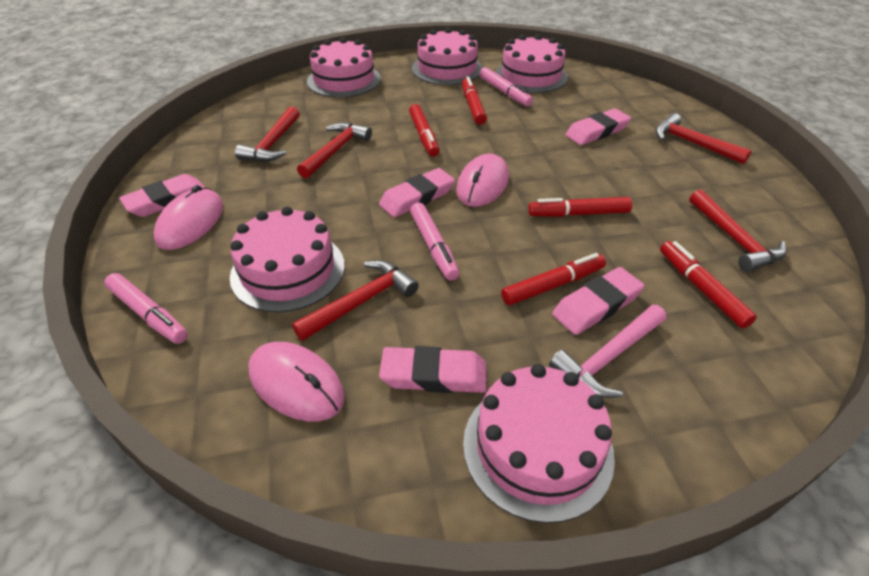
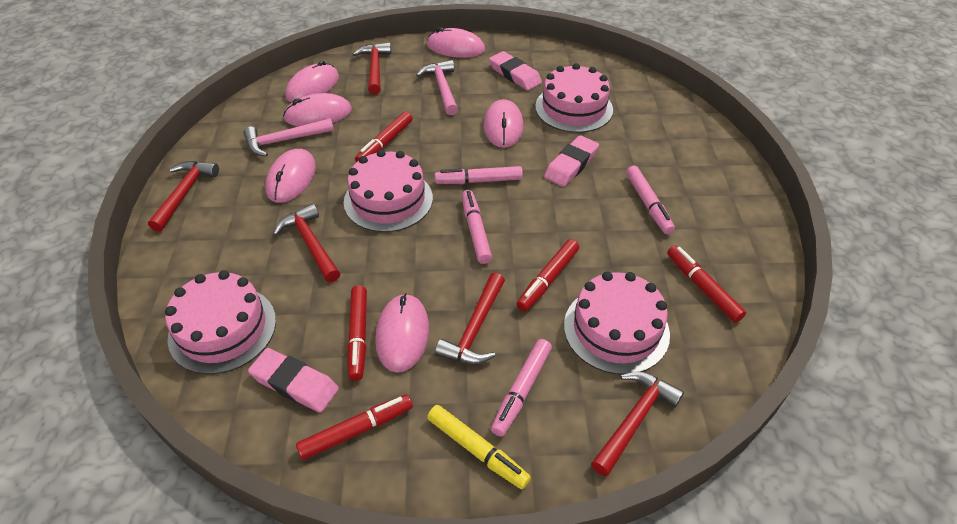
pink cake: 5 -> 4
pink eraser: 5 -> 3
pink hammer: 1 -> 2
pink marker: 3 -> 4
pink mouse: 3 -> 6
yellow marker: 0 -> 1

